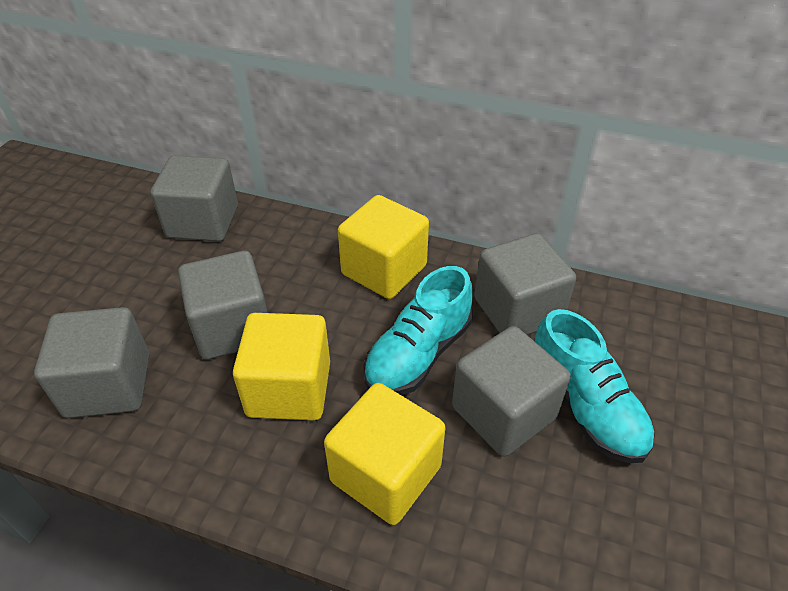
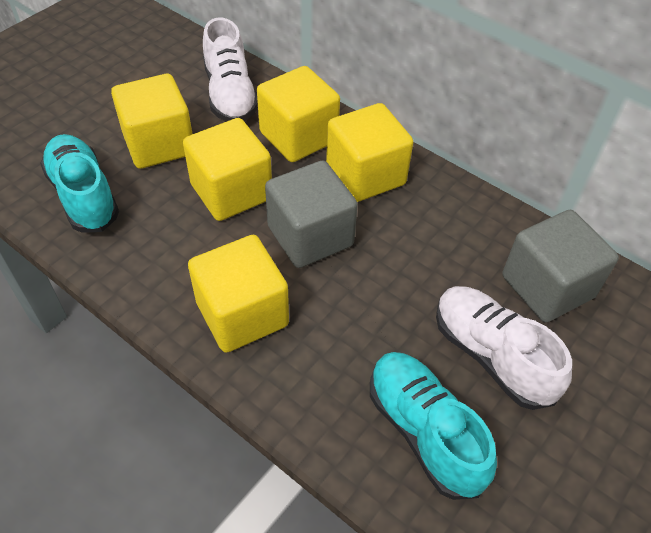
grey cube: 5 -> 2
white shoe: 0 -> 2
yellow cube: 3 -> 5

